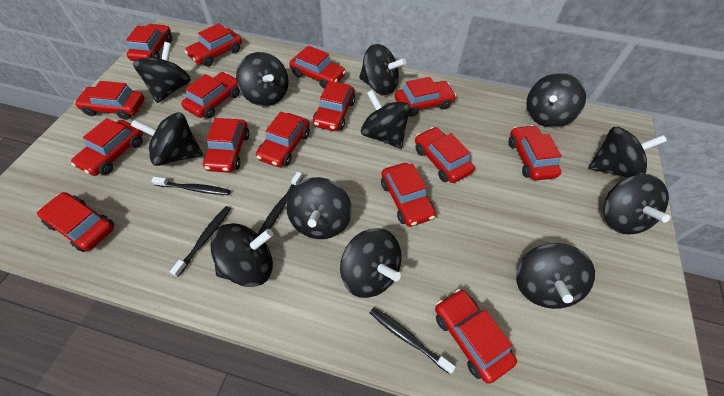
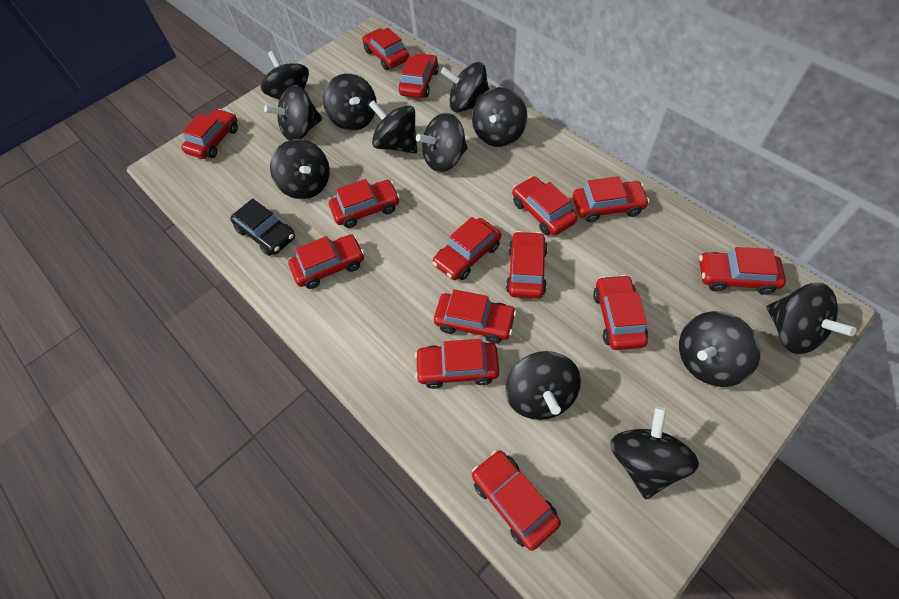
black car: 0 -> 1
black toothbrush: 4 -> 0
red car: 15 -> 14

